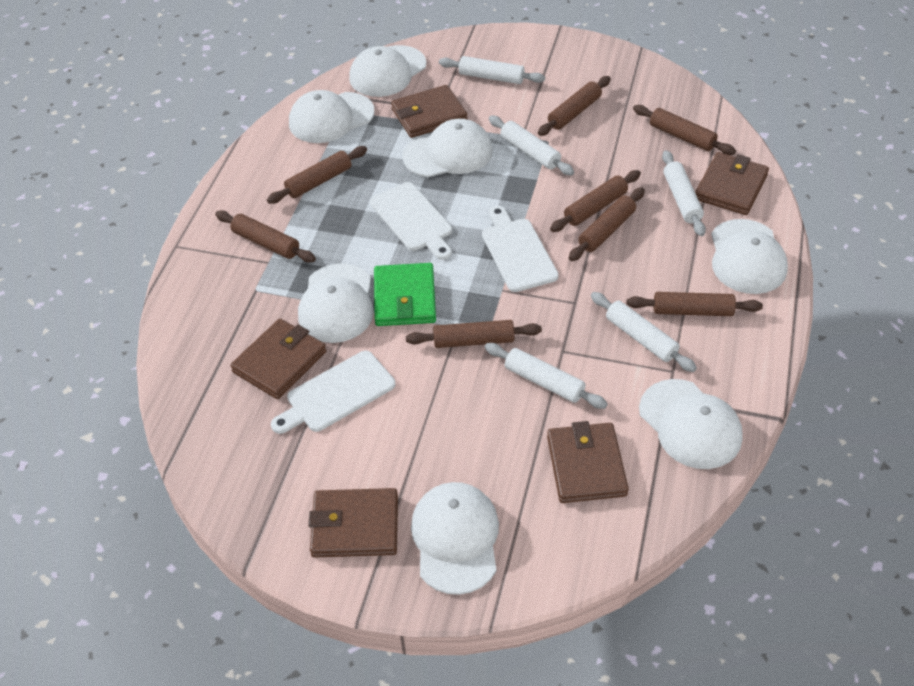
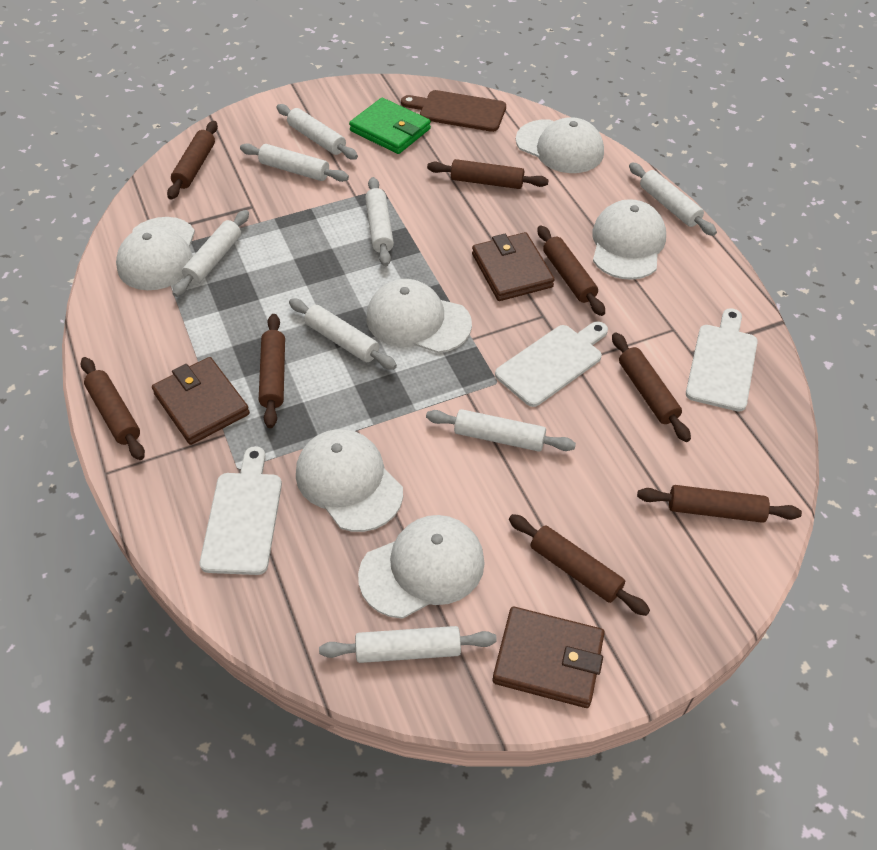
brown cutting board: 0 -> 1
brown wallet: 5 -> 3
white cap: 7 -> 6
white rolling pin: 5 -> 8

